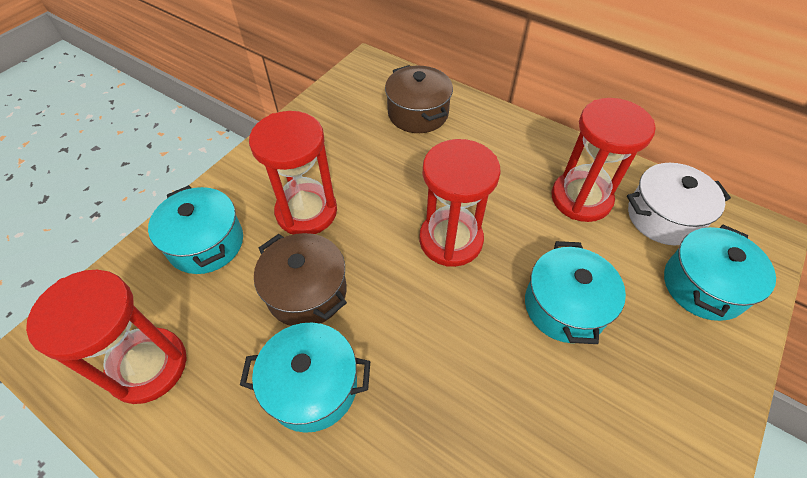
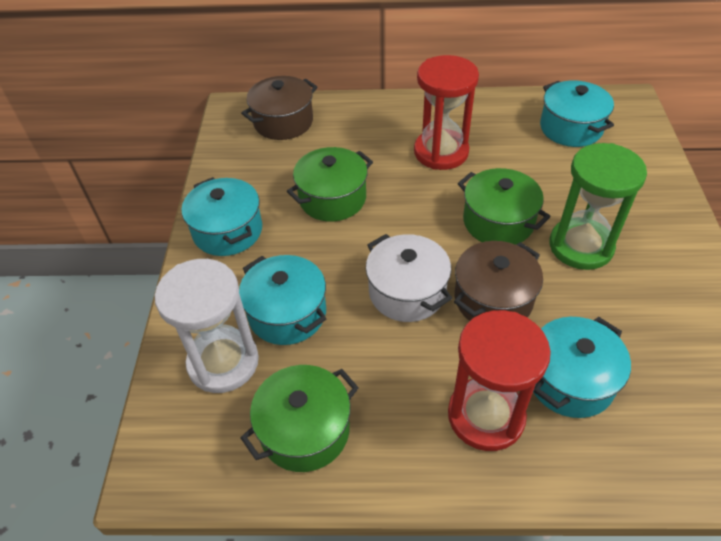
green hourglass: 0 -> 1
green pot: 0 -> 3
red hourglass: 4 -> 2
white hourglass: 0 -> 1

